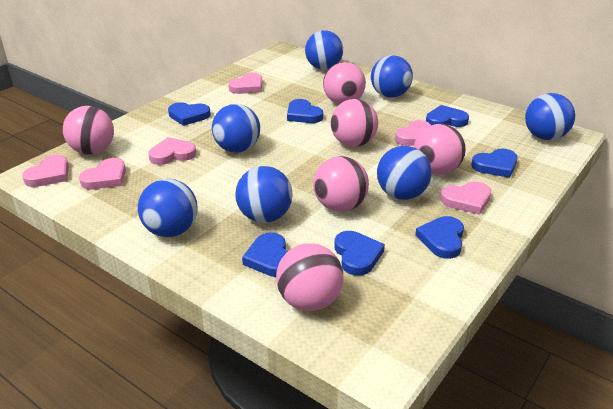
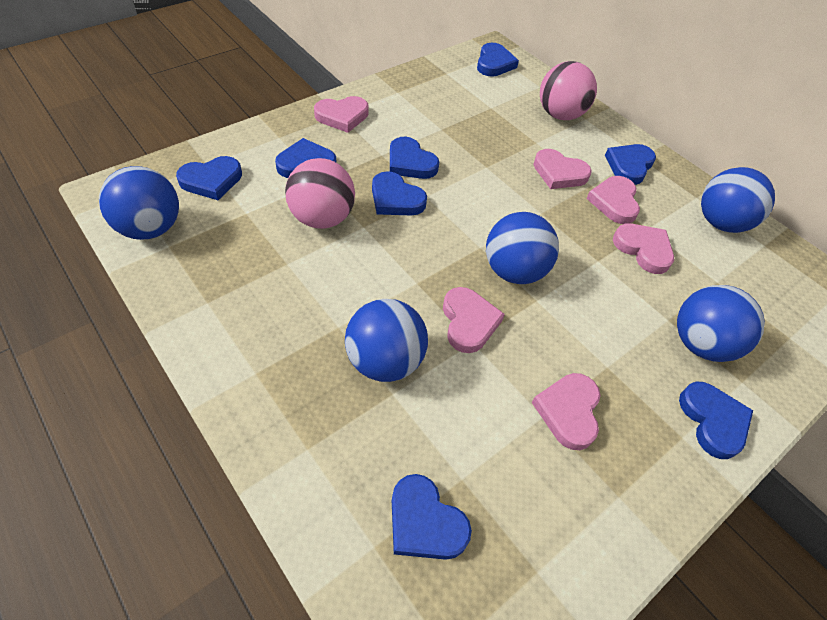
blue ball: 7 -> 5
blue heart: 7 -> 8
pink ball: 6 -> 2

